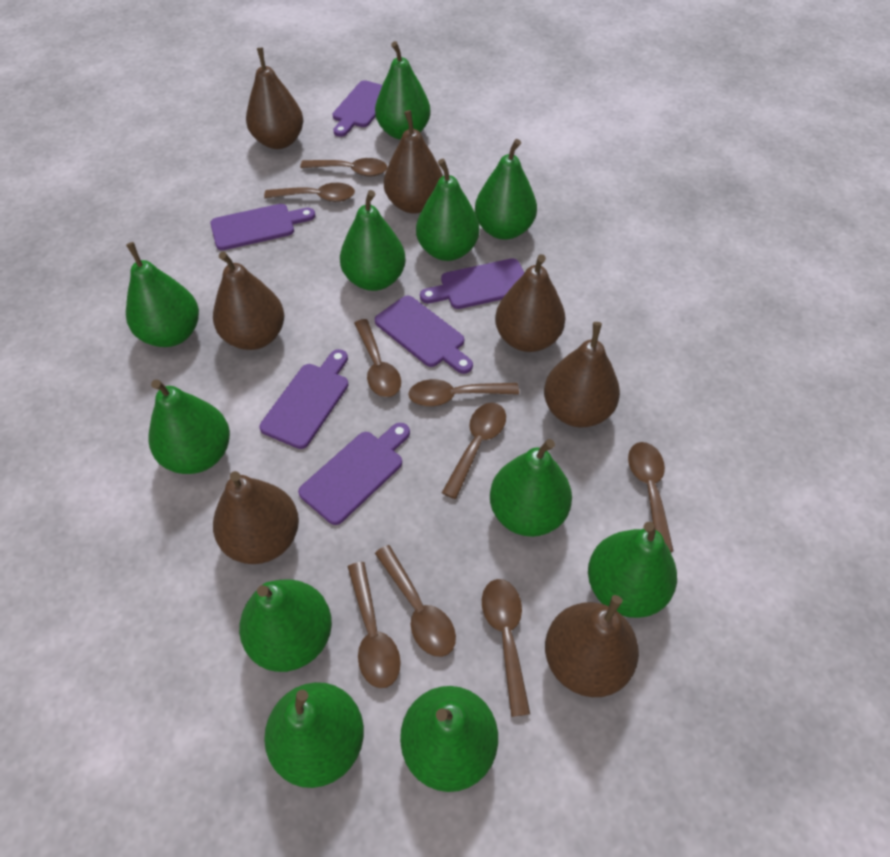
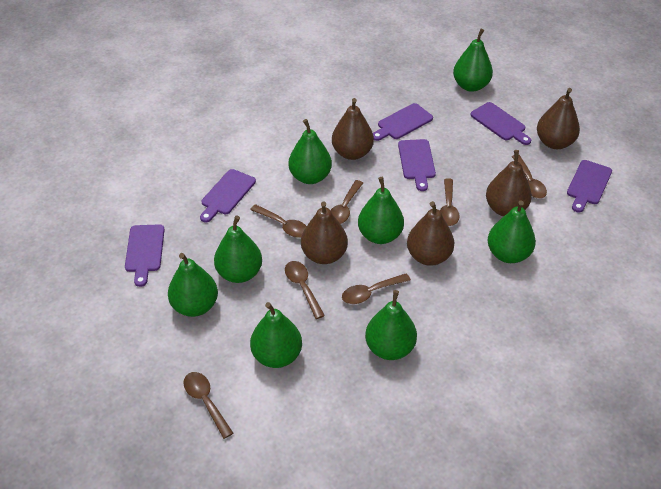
brown pear: 7 -> 5
brown spoon: 9 -> 7
green pear: 11 -> 8

